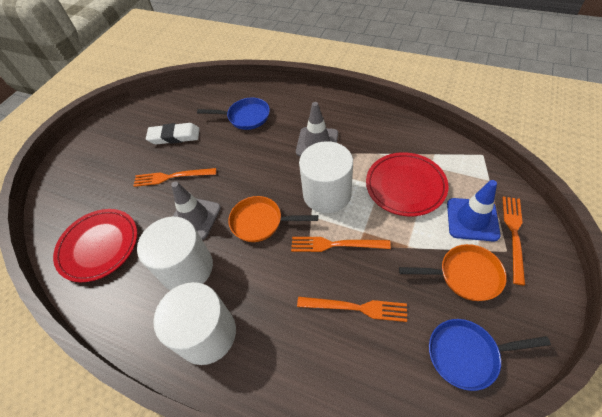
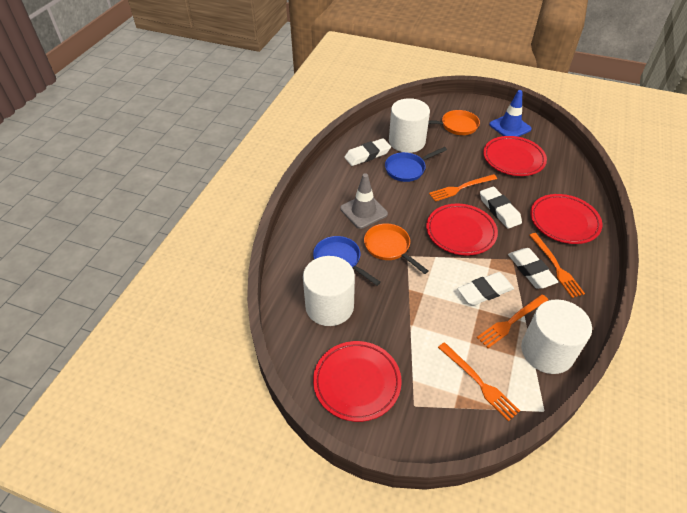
grey traffic cone: 2 -> 1
red plate: 2 -> 4
white eraser: 1 -> 4

